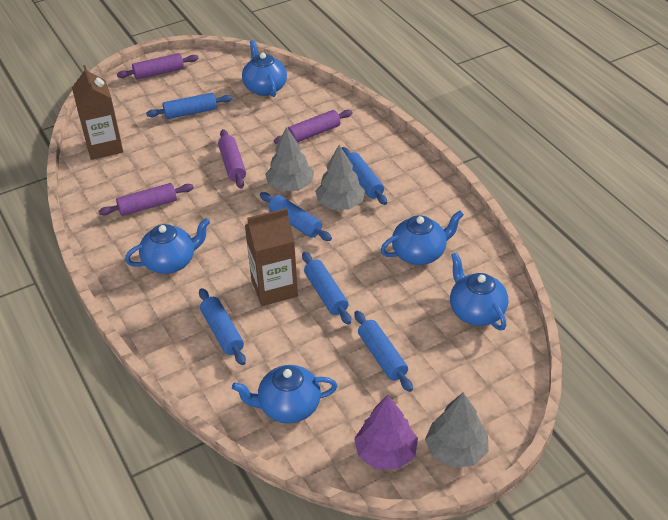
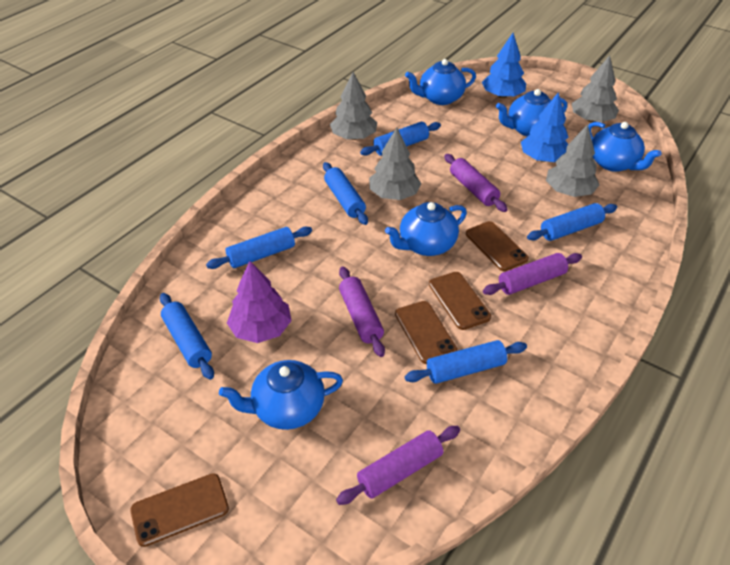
blue tree: 0 -> 2
brown carton: 2 -> 0
brown phone: 0 -> 4
grey tree: 3 -> 4

